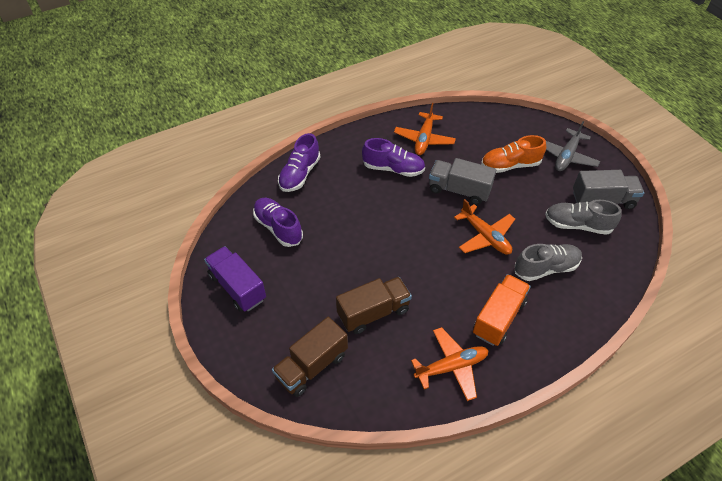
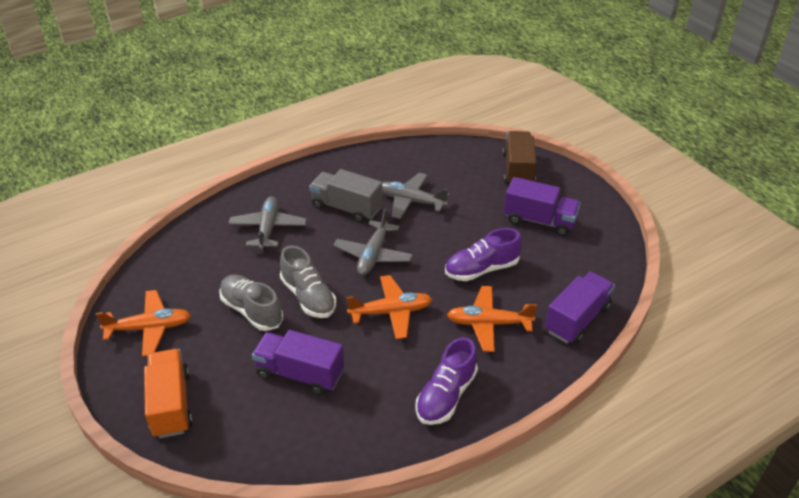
brown truck: 2 -> 1
grey plane: 1 -> 3
grey truck: 2 -> 1
orange shoe: 1 -> 0
purple shoe: 3 -> 2
purple truck: 1 -> 3

